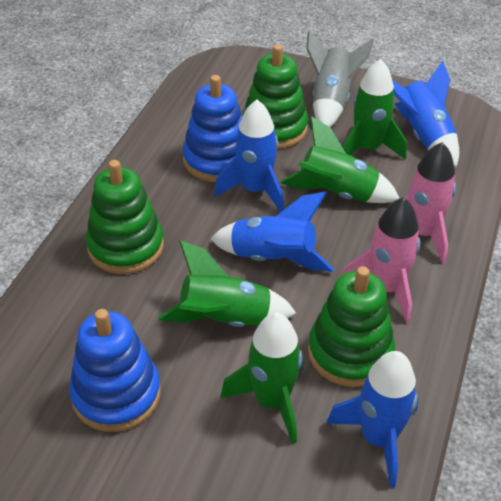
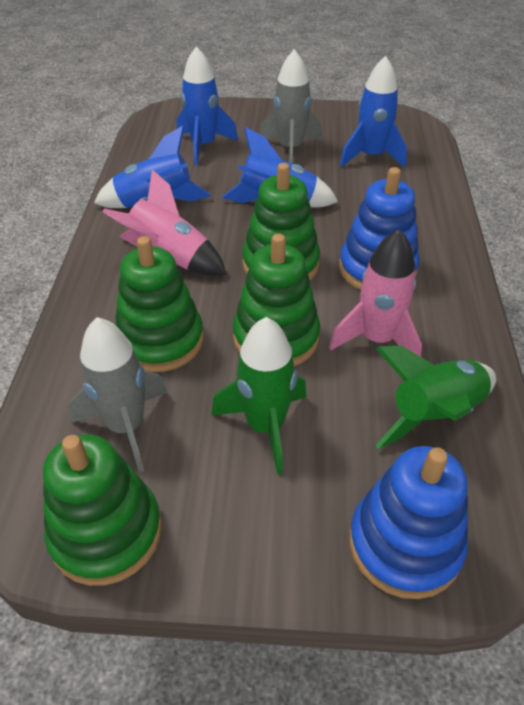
green rocket: 4 -> 2
green stacking toy: 3 -> 4
grey rocket: 1 -> 2

